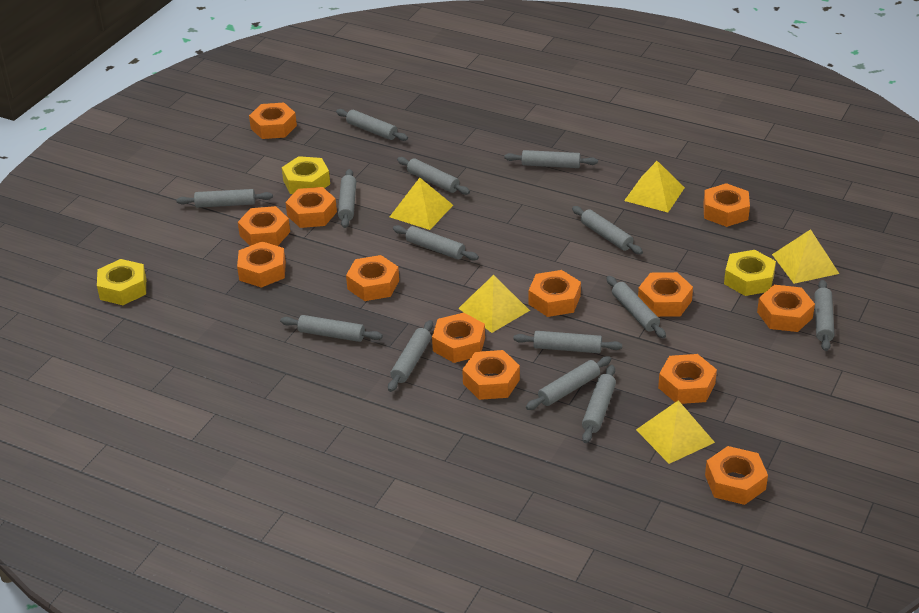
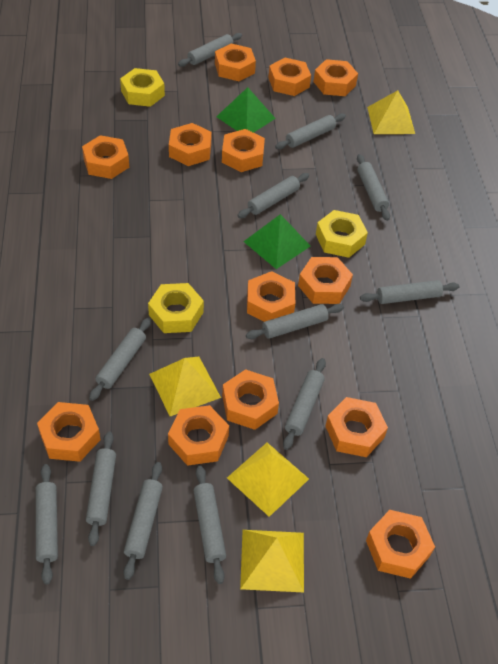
green pyramid: 0 -> 2
grey rolling pin: 14 -> 12
yellow pyramid: 5 -> 4

